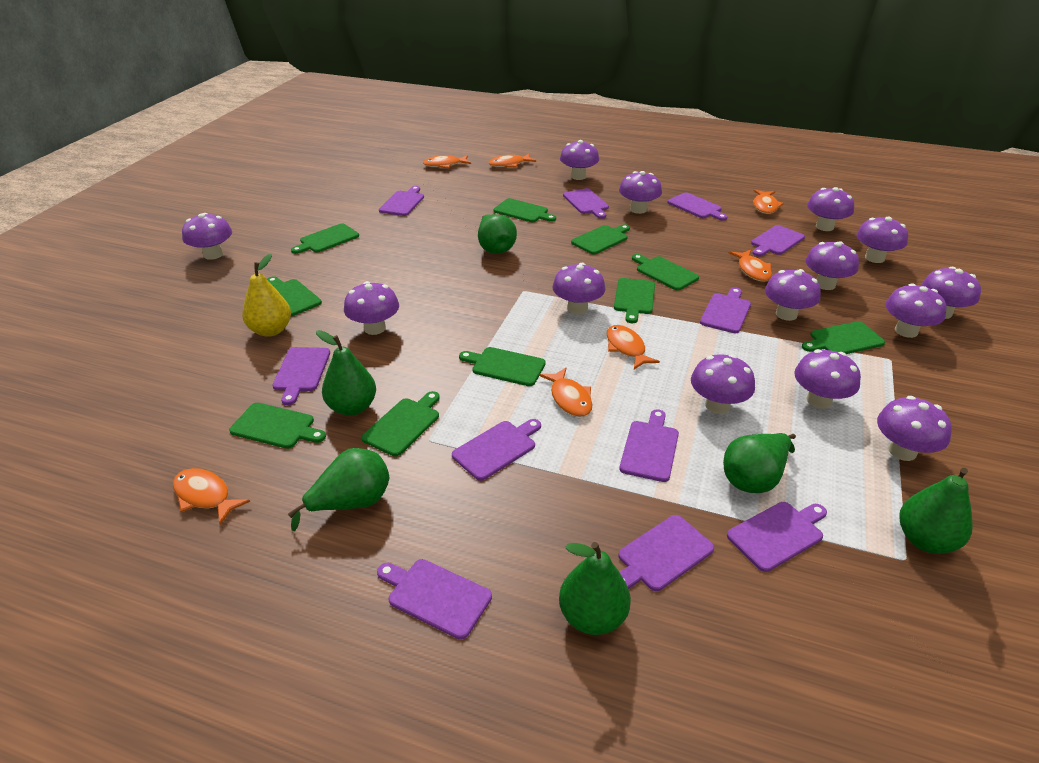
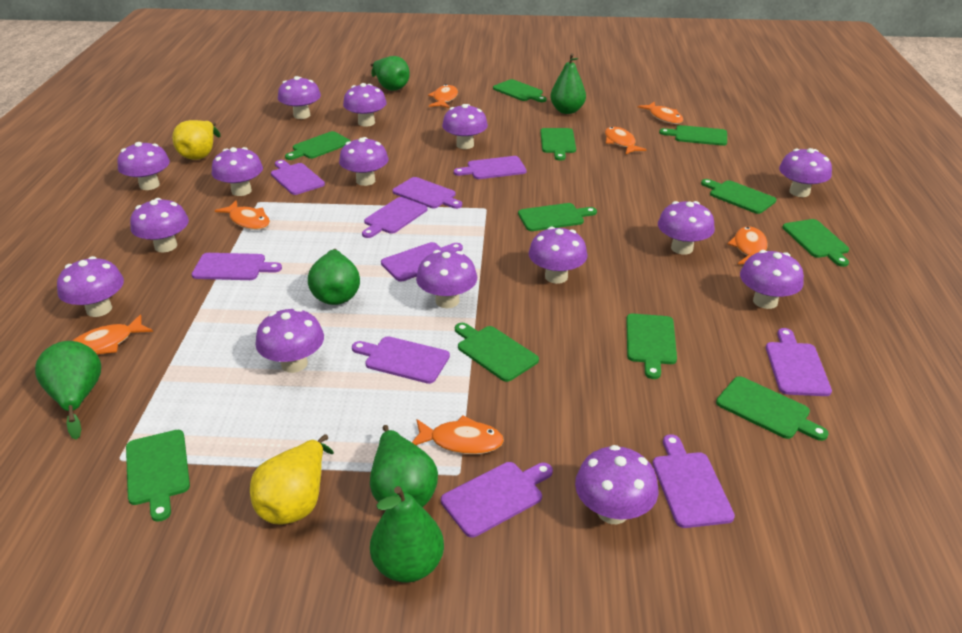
green cutting board: 10 -> 11
purple cutting board: 11 -> 10
purple mushroom: 14 -> 15
yellow pear: 1 -> 2

